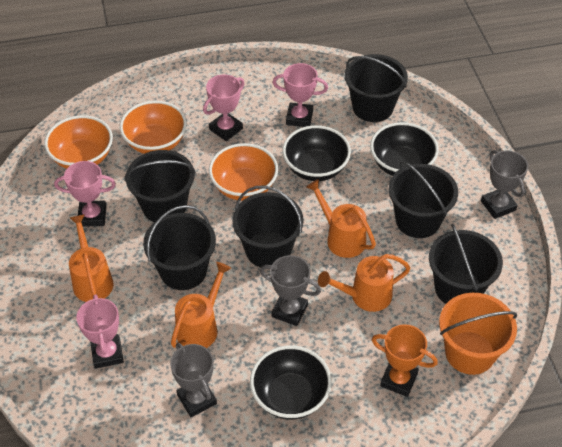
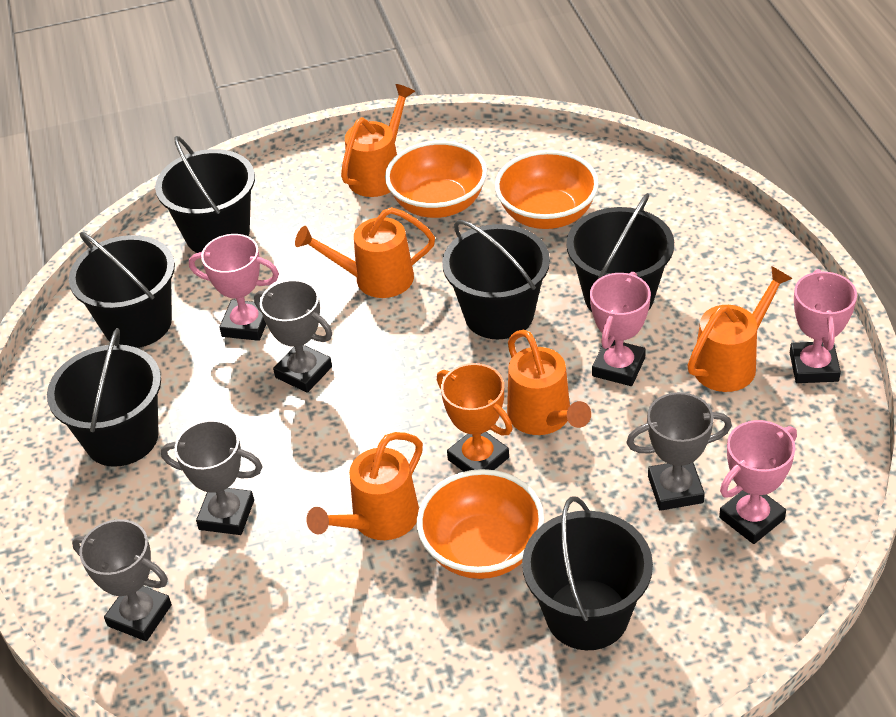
black bowl: 3 -> 0
grey trophy: 3 -> 4
orange bucket: 1 -> 0
orange watering can: 4 -> 5

